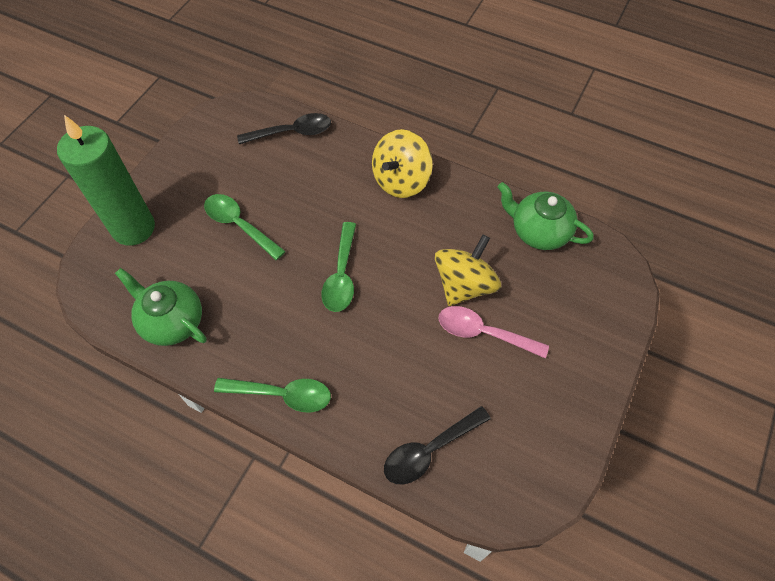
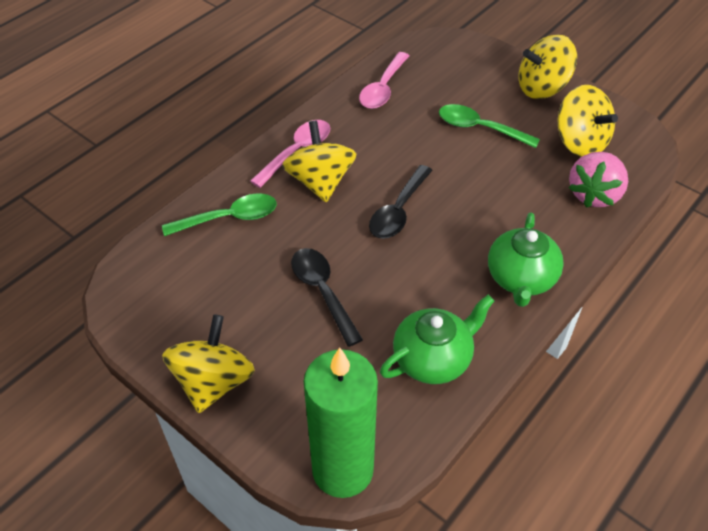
green spoon: 3 -> 2
pink spoon: 1 -> 2
pink strawberry: 0 -> 1
yellow spinning top: 2 -> 4

